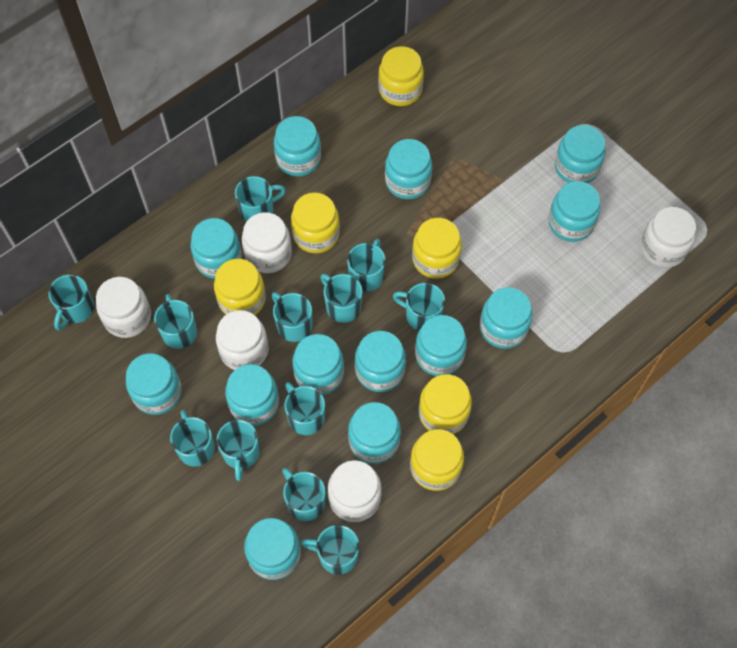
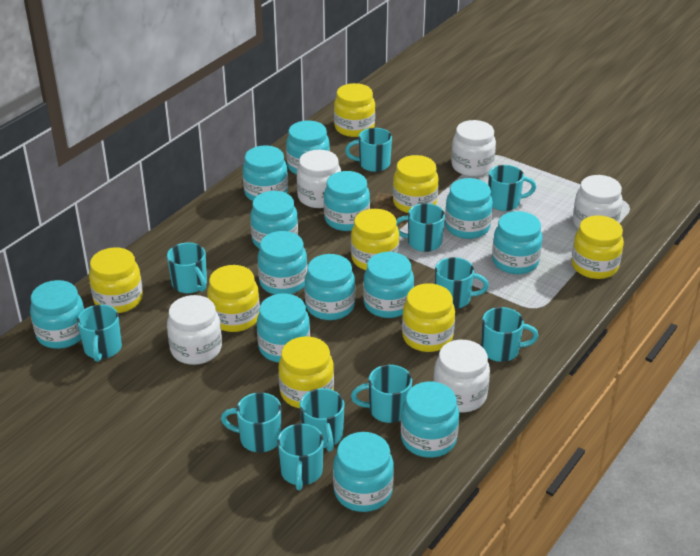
turquoise mug: 12 -> 11
yellow jar: 6 -> 8

